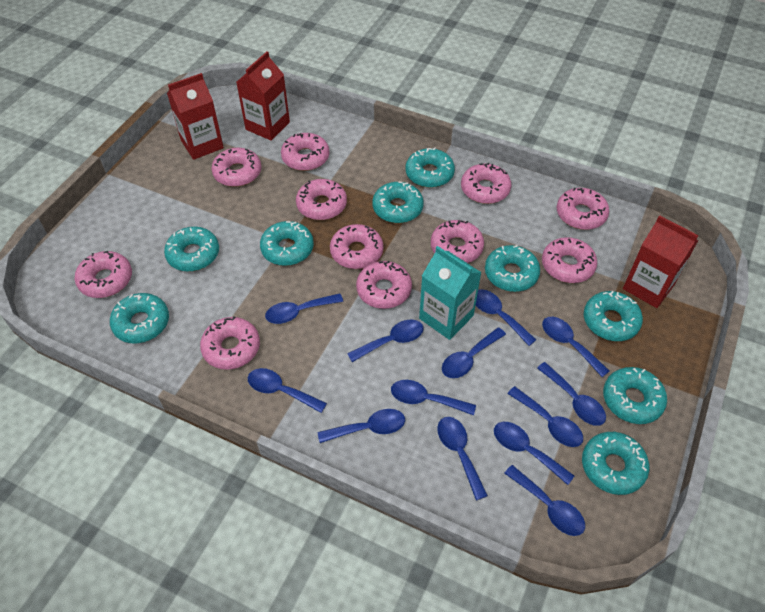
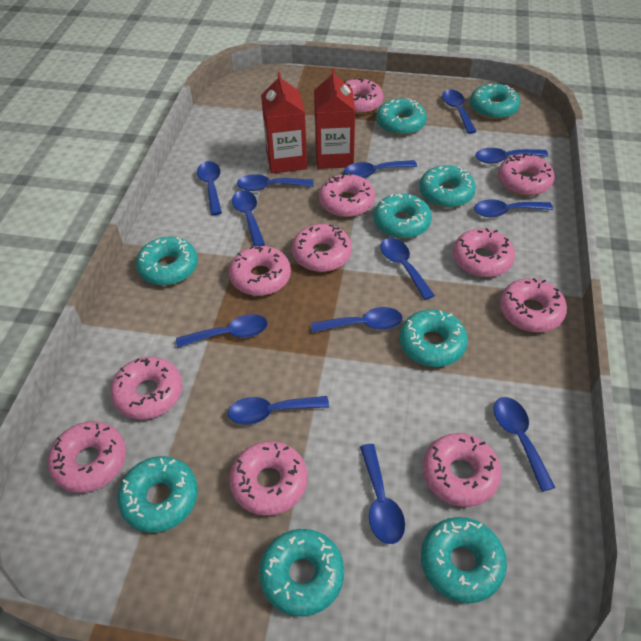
red carton: 3 -> 2
turquoise carton: 1 -> 0

